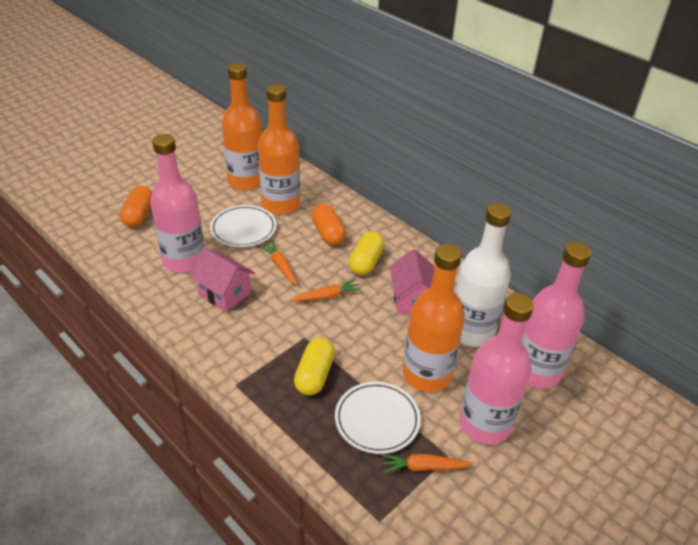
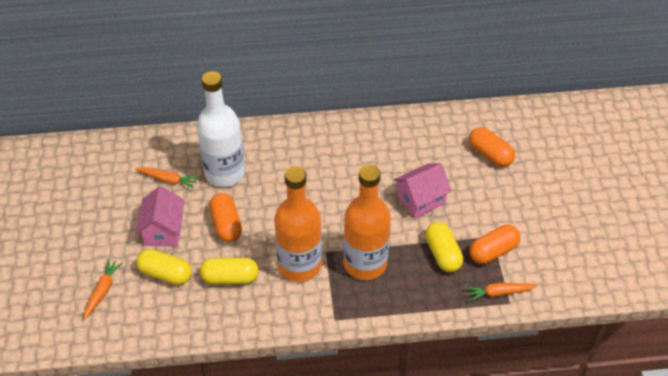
orange bottle: 3 -> 2
orange capsule: 2 -> 3
pink bottle: 3 -> 0
white plate: 2 -> 0
yellow capsule: 2 -> 3

